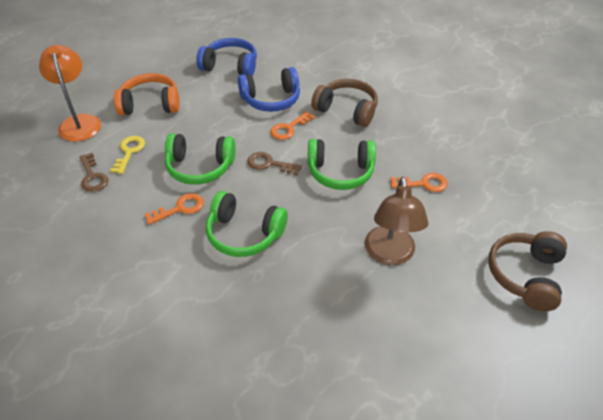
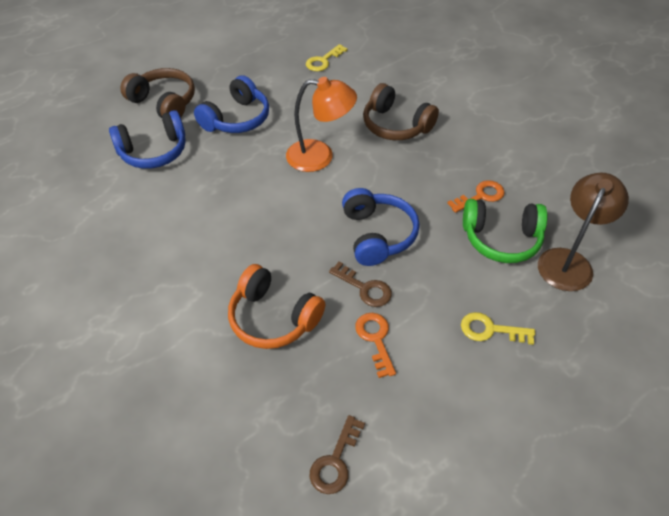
blue headphones: 2 -> 3
green headphones: 3 -> 1
orange key: 3 -> 2
yellow key: 1 -> 2

